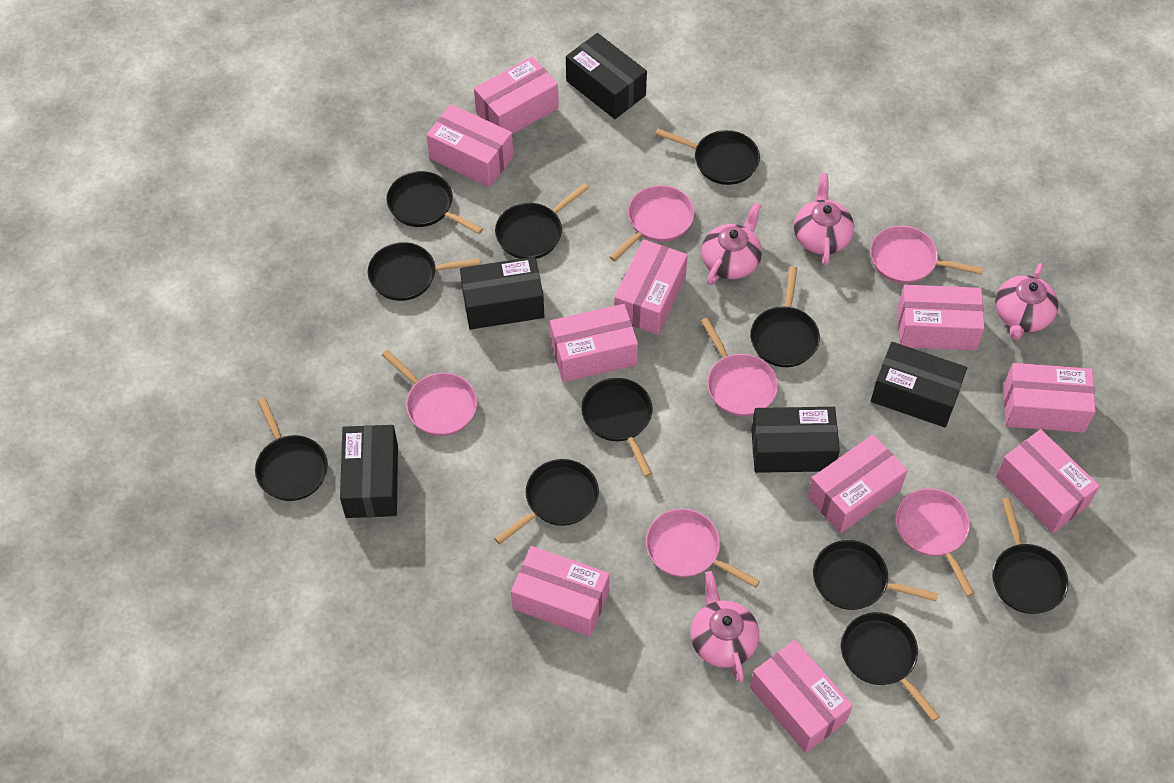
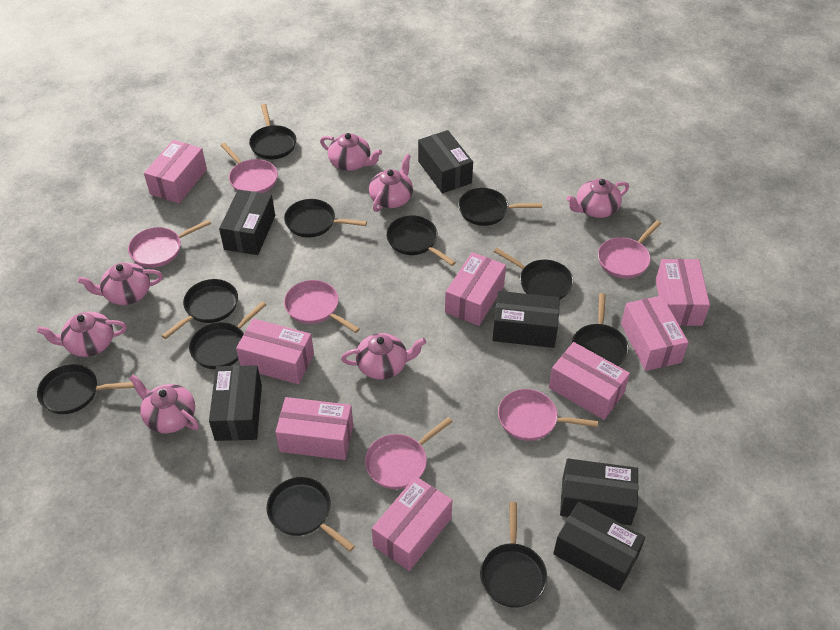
black box: 5 -> 6
pink box: 10 -> 8
pink teapot: 4 -> 7

